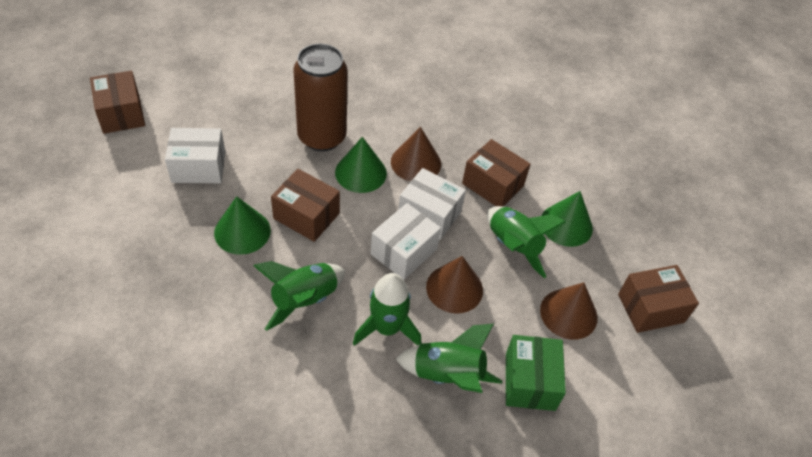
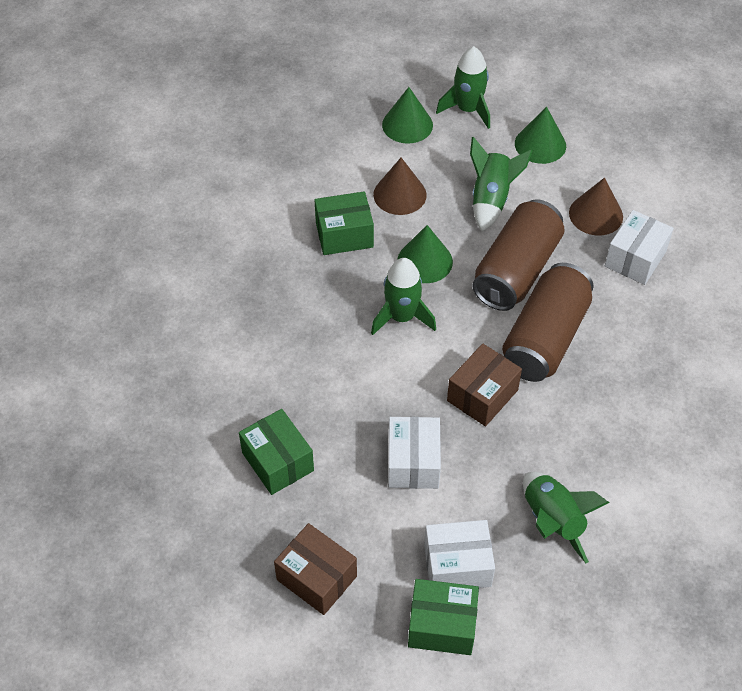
brown box: 4 -> 2
brown can: 1 -> 2
brown cone: 3 -> 2
green box: 1 -> 3

